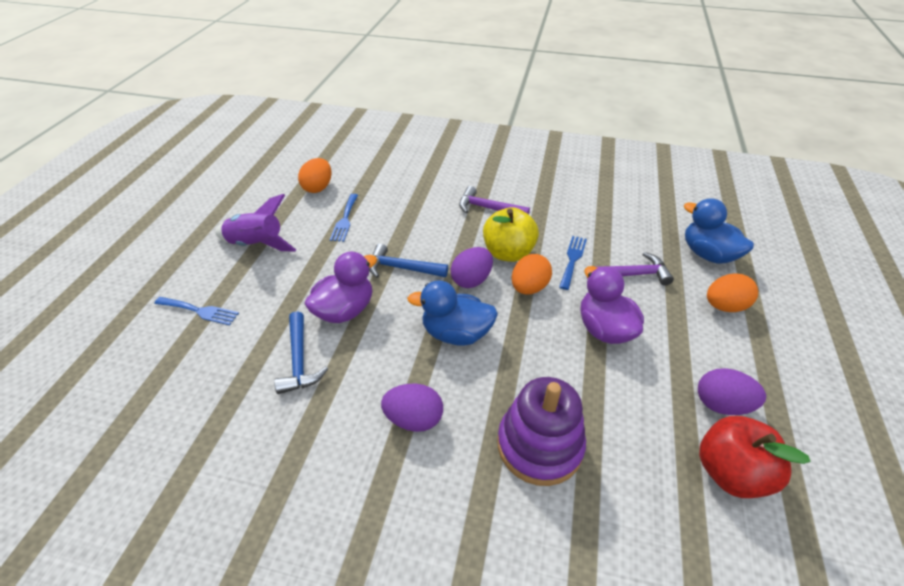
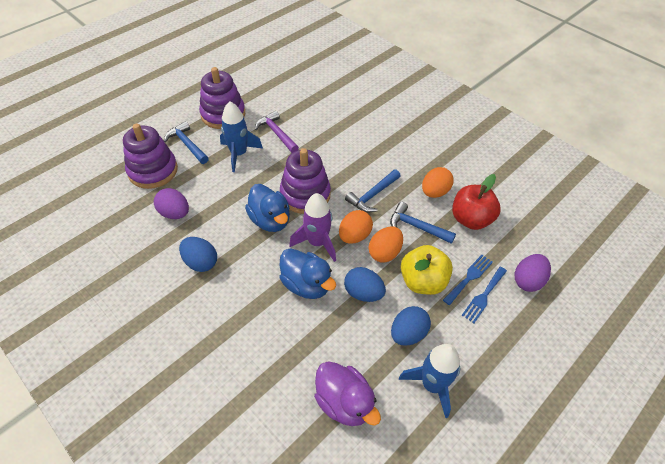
blue egg: 0 -> 3
blue fork: 3 -> 2
blue hammer: 2 -> 3
blue rocket: 0 -> 2
purple duck: 2 -> 1
purple egg: 3 -> 2
purple hammer: 2 -> 1
purple stacking toy: 1 -> 3

